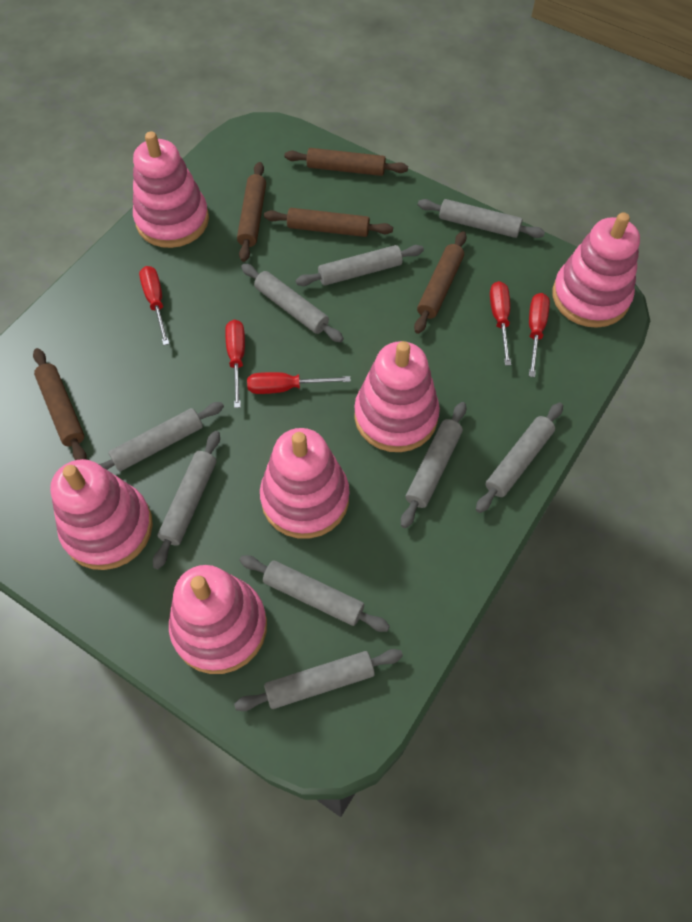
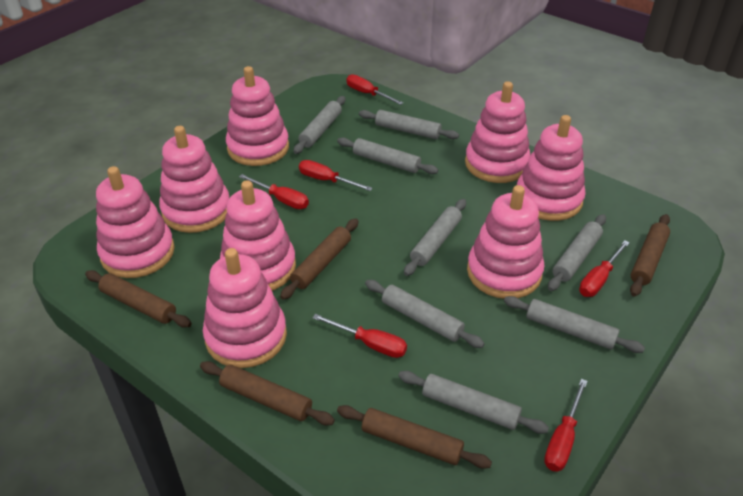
grey rolling pin: 9 -> 8
pink stacking toy: 6 -> 8
red screwdriver: 5 -> 6

